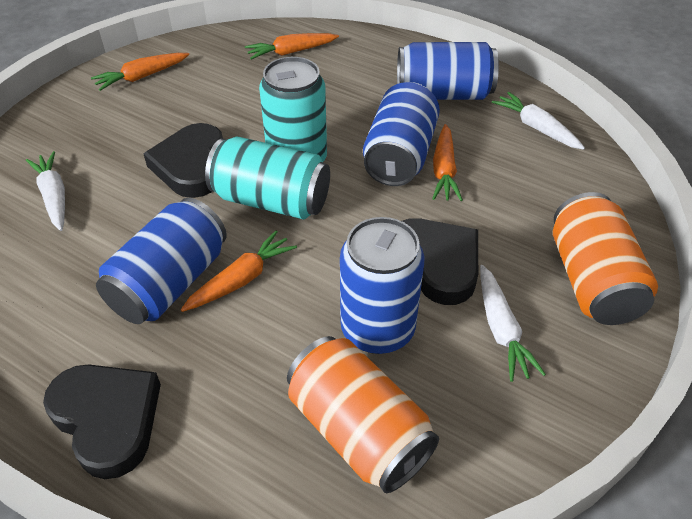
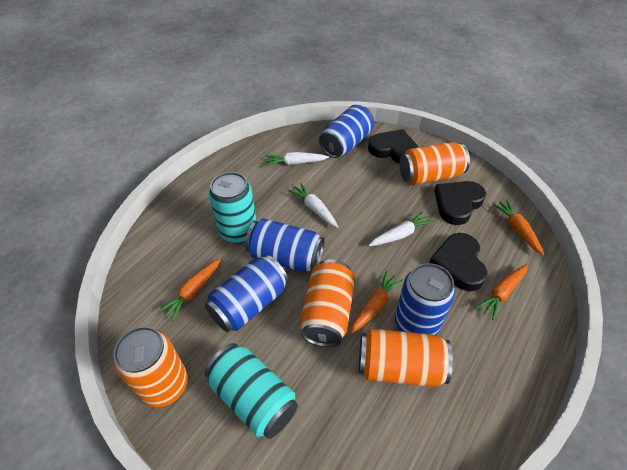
orange can: 2 -> 4

